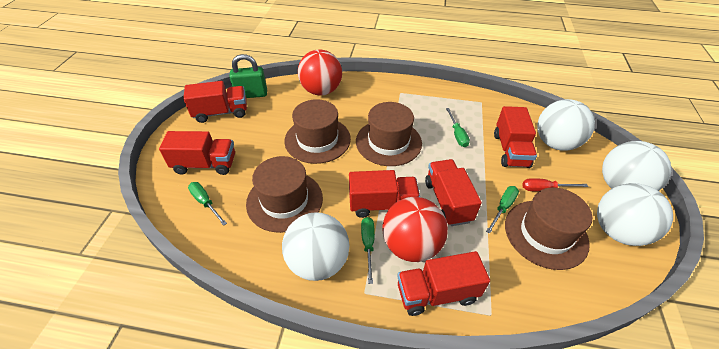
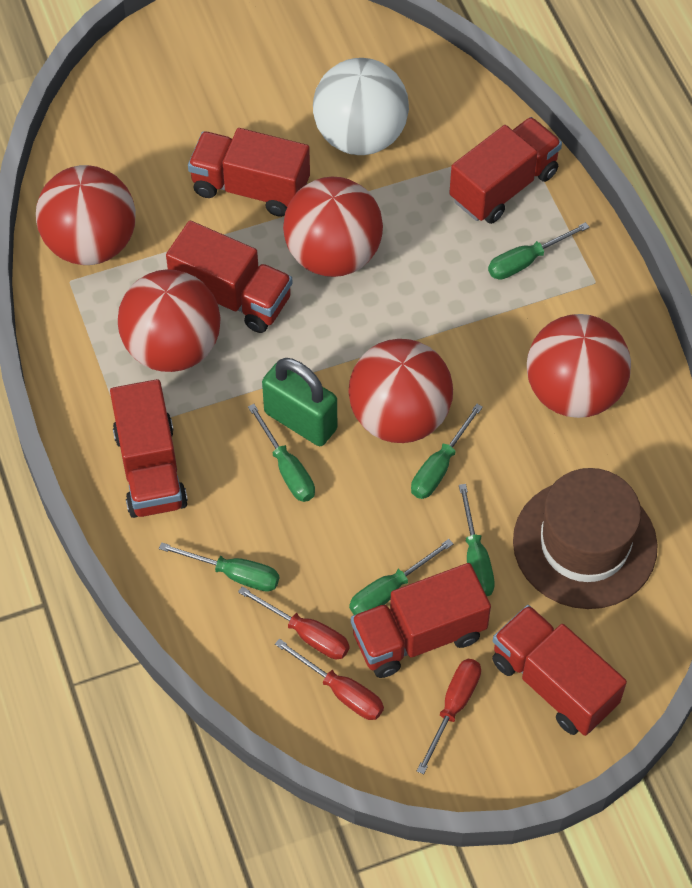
brown hat: 4 -> 1
green screwdriver: 4 -> 6
red ball: 2 -> 5
red screwdriver: 1 -> 3
white ball: 4 -> 1

